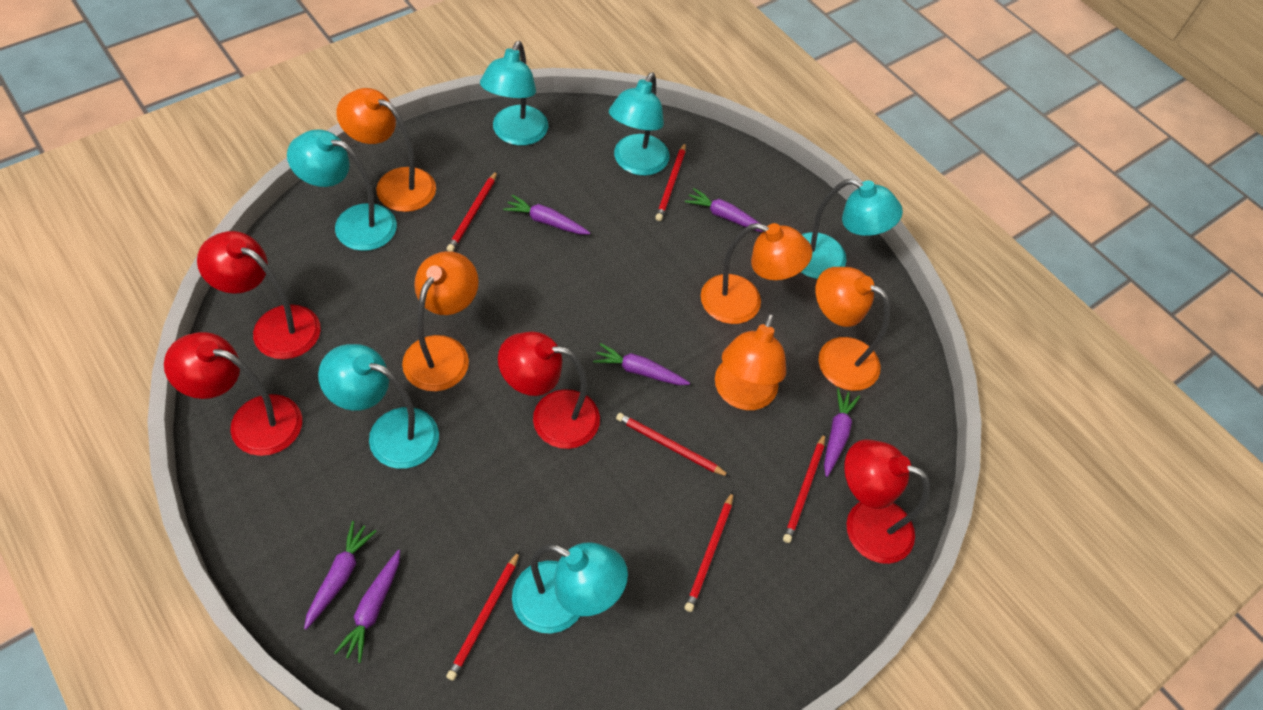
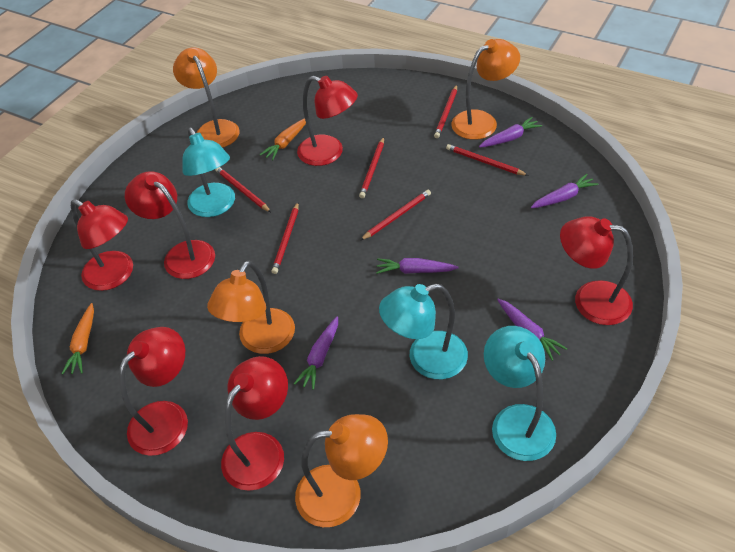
orange carrot: 0 -> 2
orange lamp: 5 -> 4
purple carrot: 6 -> 5
red lamp: 4 -> 6
turquoise lamp: 6 -> 3

